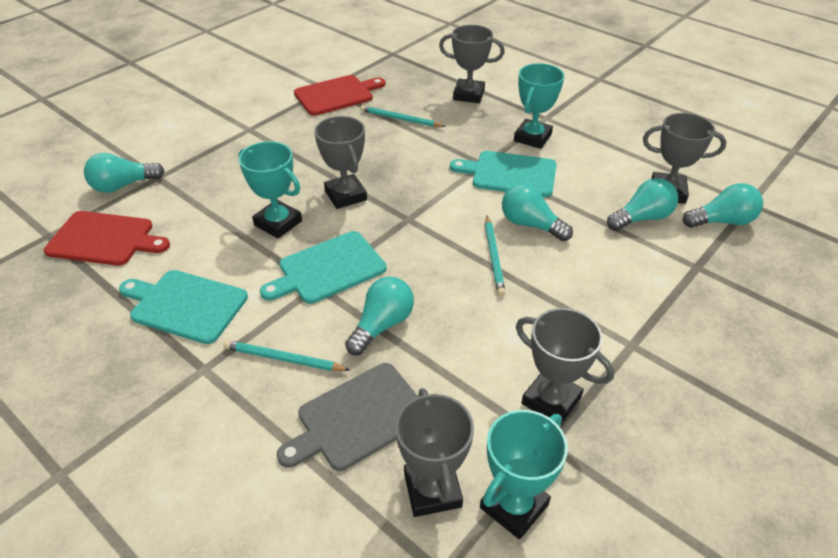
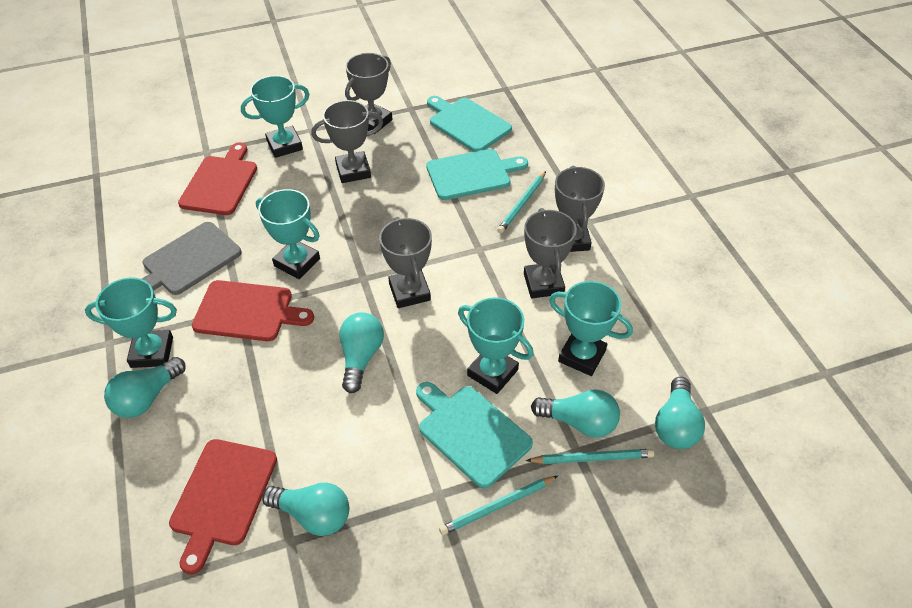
red cutting board: 2 -> 3
turquoise trophy: 3 -> 5

